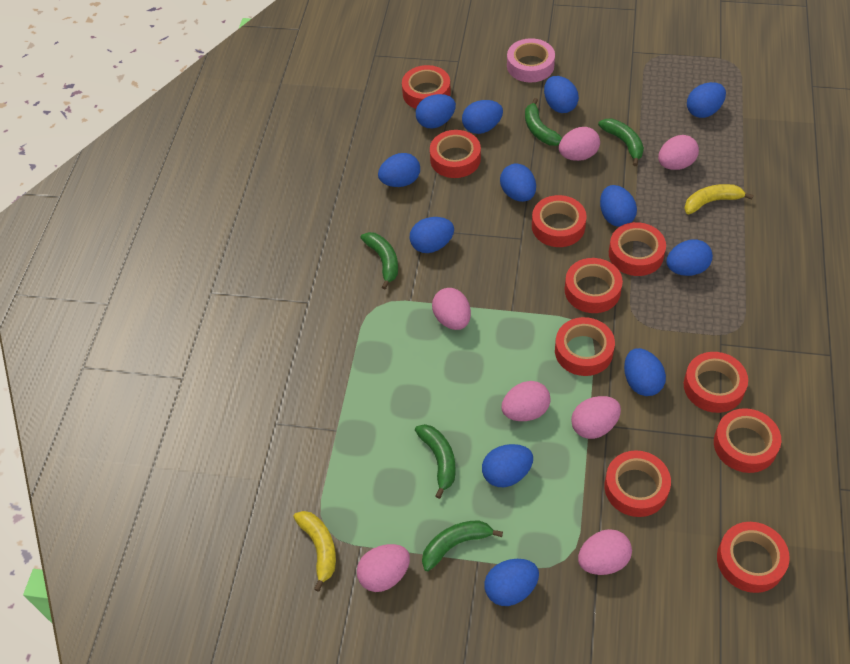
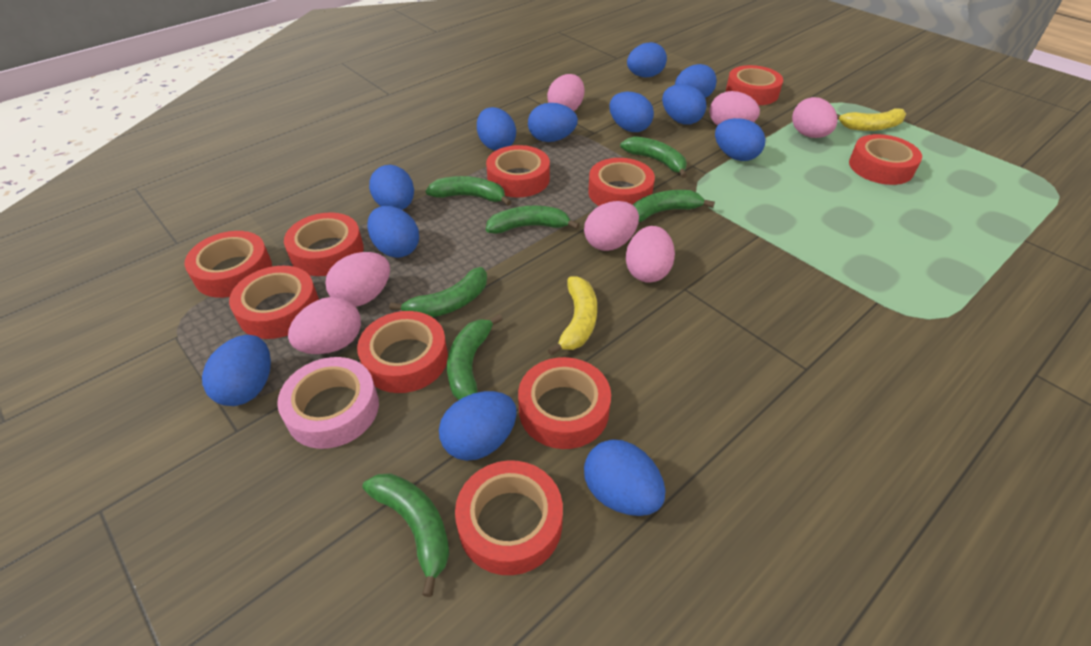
green banana: 5 -> 7

